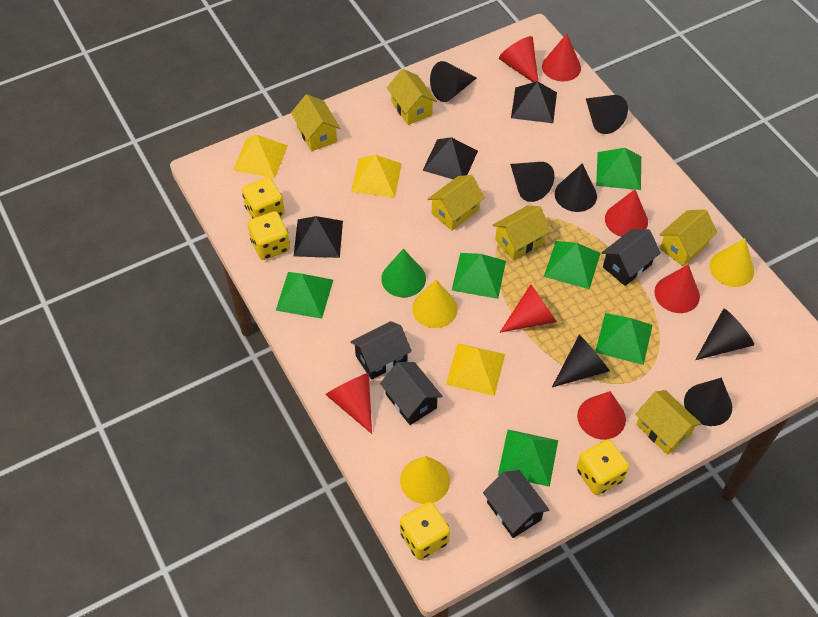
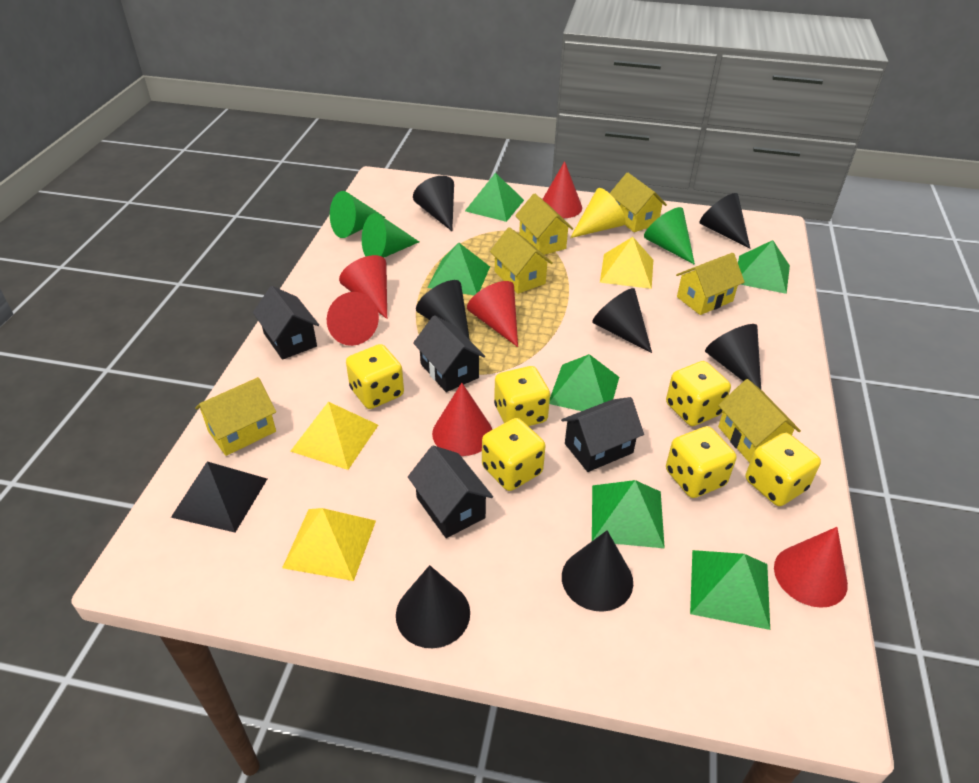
black pyramid: 3 -> 1
green cone: 1 -> 3
red cone: 7 -> 6
yellow cone: 3 -> 1
yellow dice: 4 -> 6

